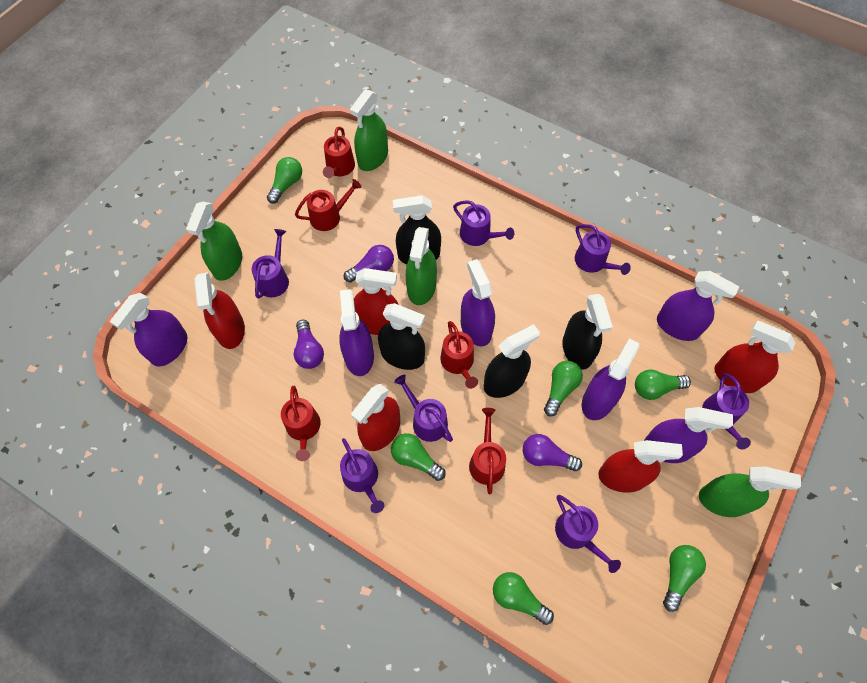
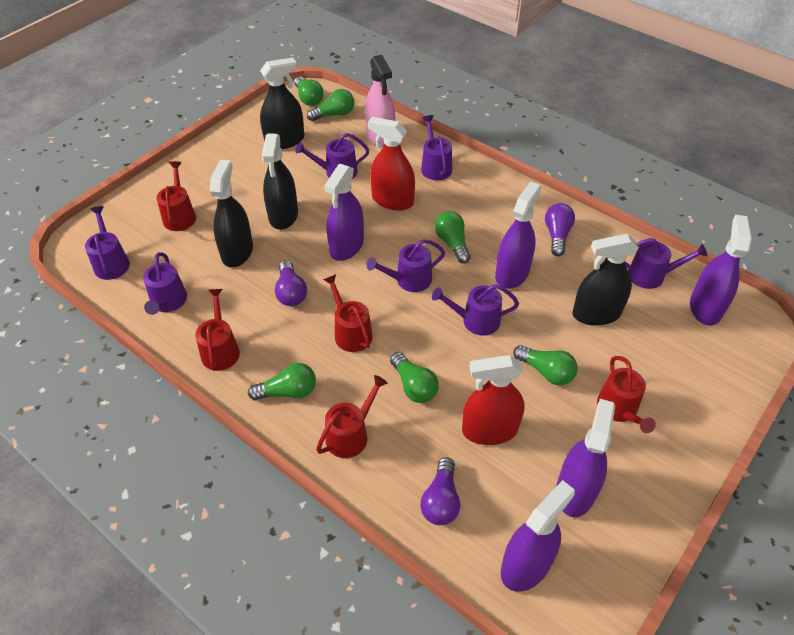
green spray bottle: 4 -> 0
pink spray bottle: 0 -> 1
purple spray bottle: 6 -> 5
red spray bottle: 5 -> 2

